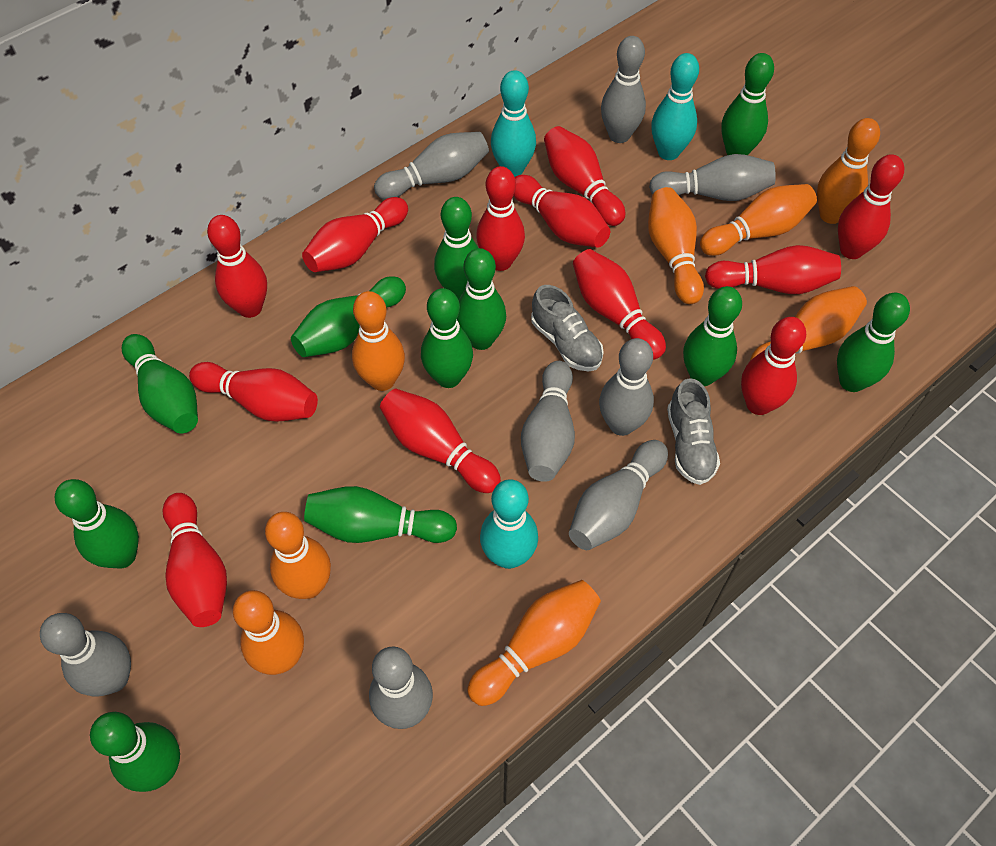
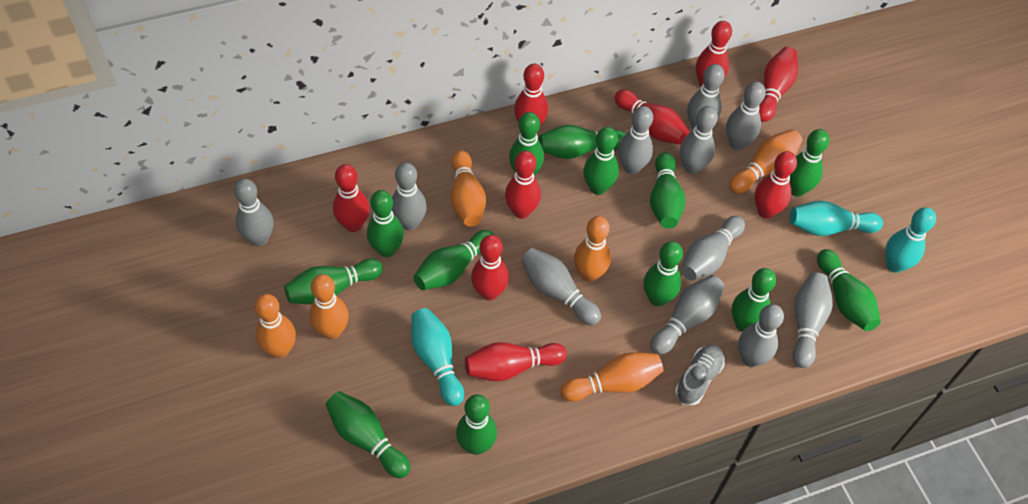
green bowling pin: 11 -> 13
grey bowling pin: 8 -> 11
grey shoe: 2 -> 1
orange bowling pin: 8 -> 6
red bowling pin: 12 -> 9

